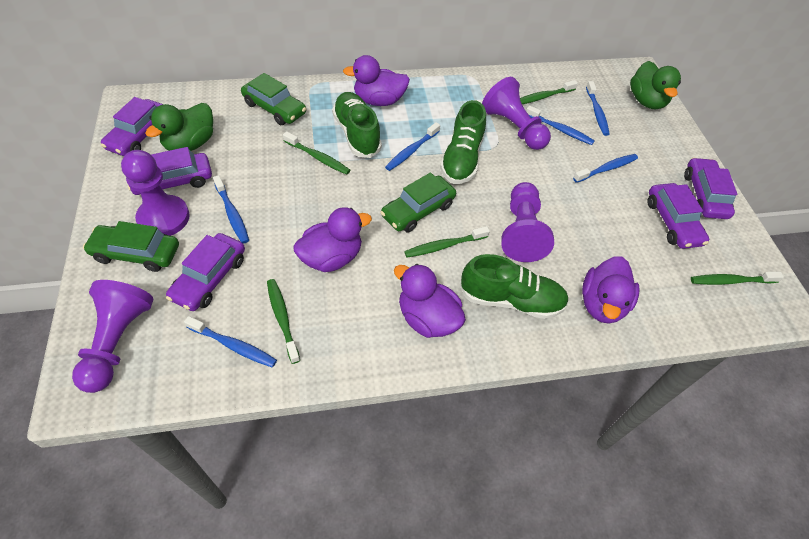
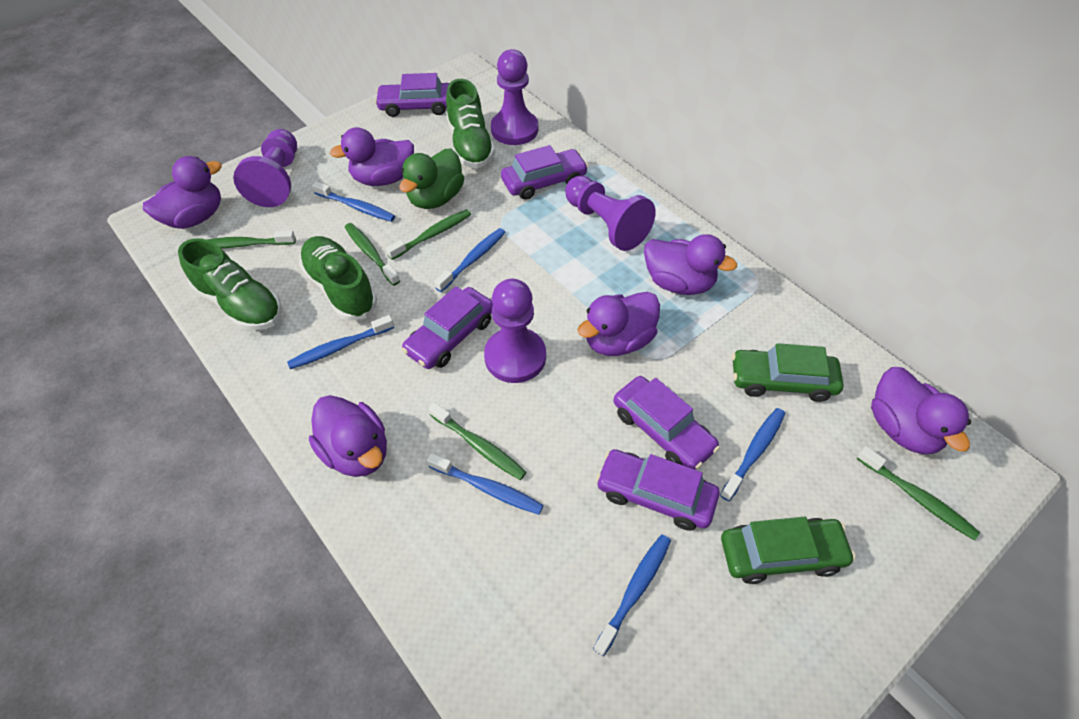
green car: 3 -> 2
green duck: 2 -> 1
purple duck: 4 -> 6

